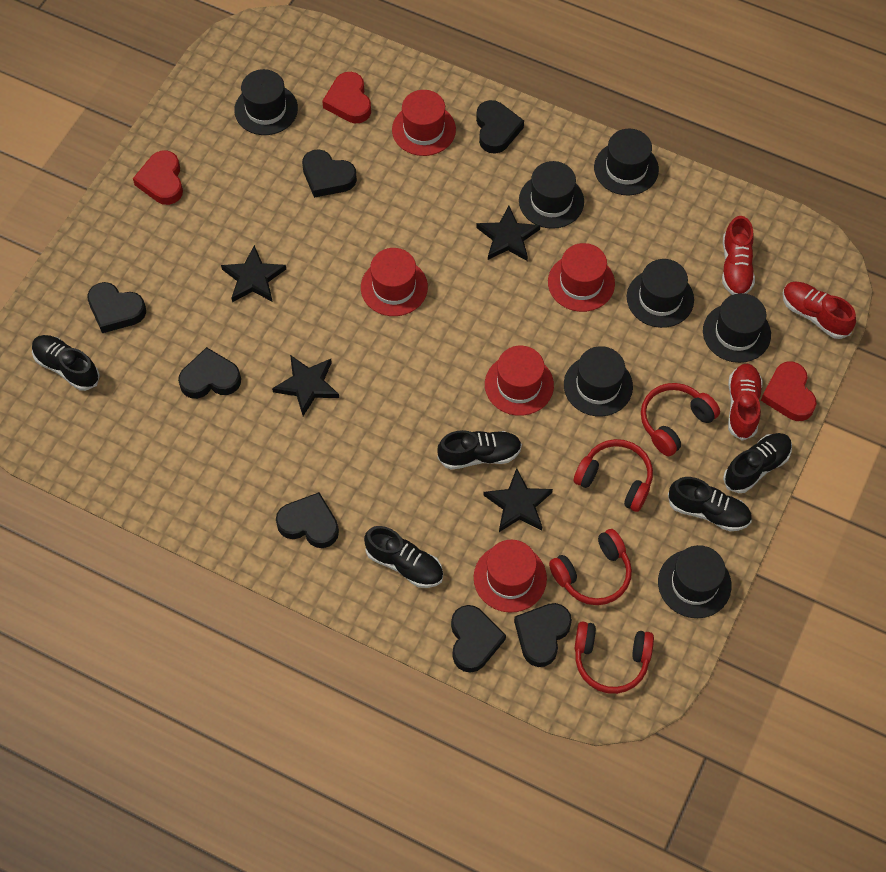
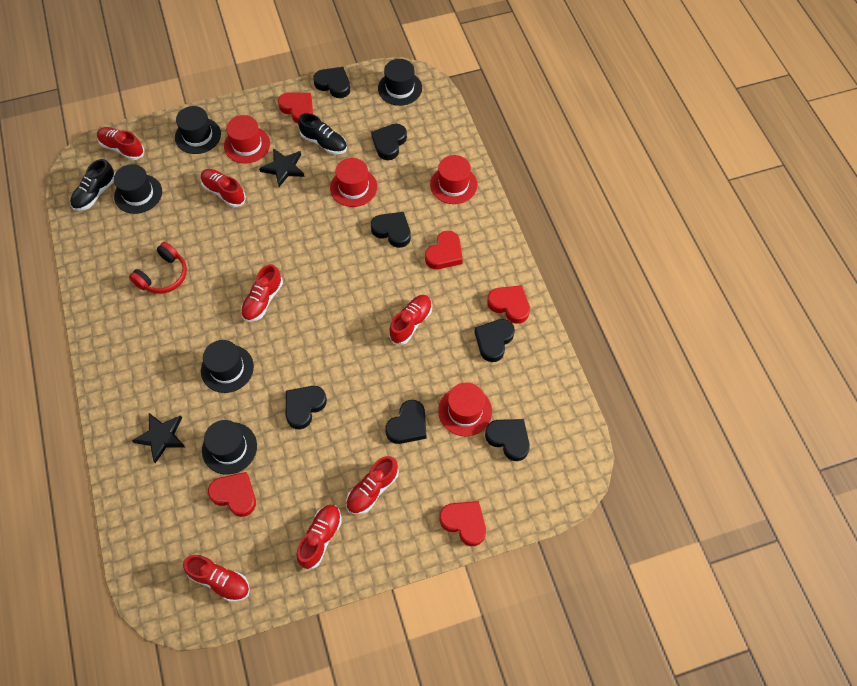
black hat: 7 -> 5
black shoe: 5 -> 2
black star: 4 -> 2
red hat: 5 -> 4
red headphones: 4 -> 1
red heart: 3 -> 5
red shoe: 3 -> 7

